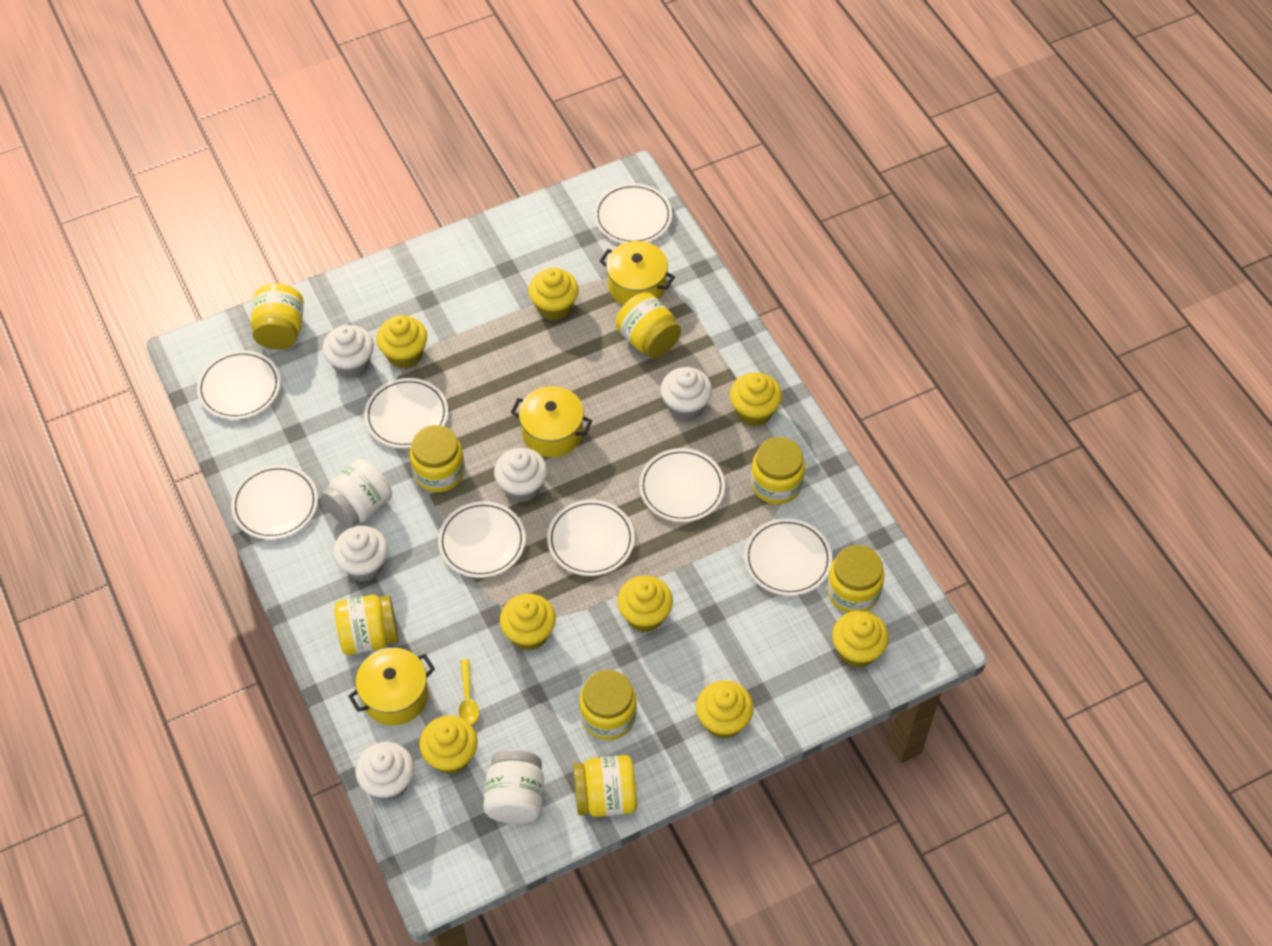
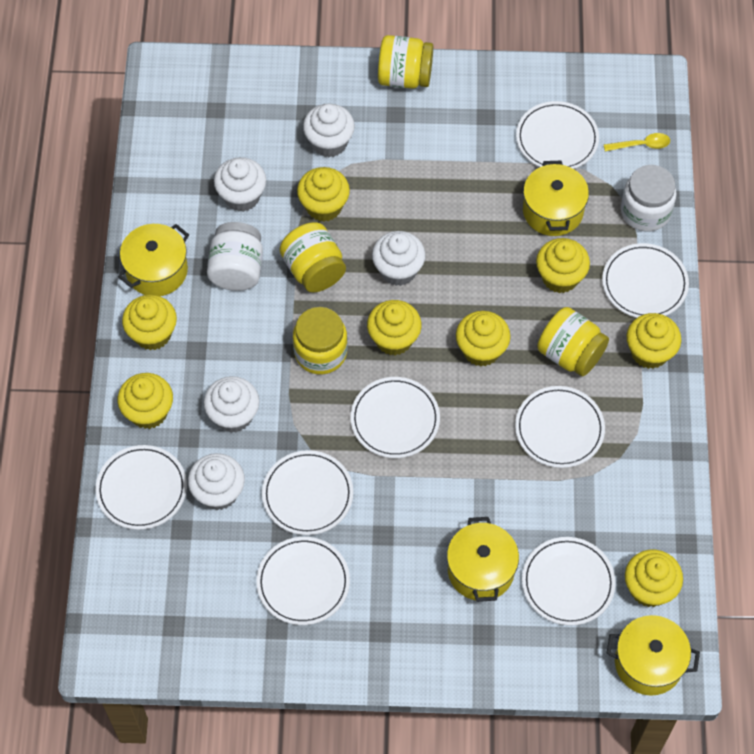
yellow jar: 8 -> 4
yellow pot: 3 -> 4

